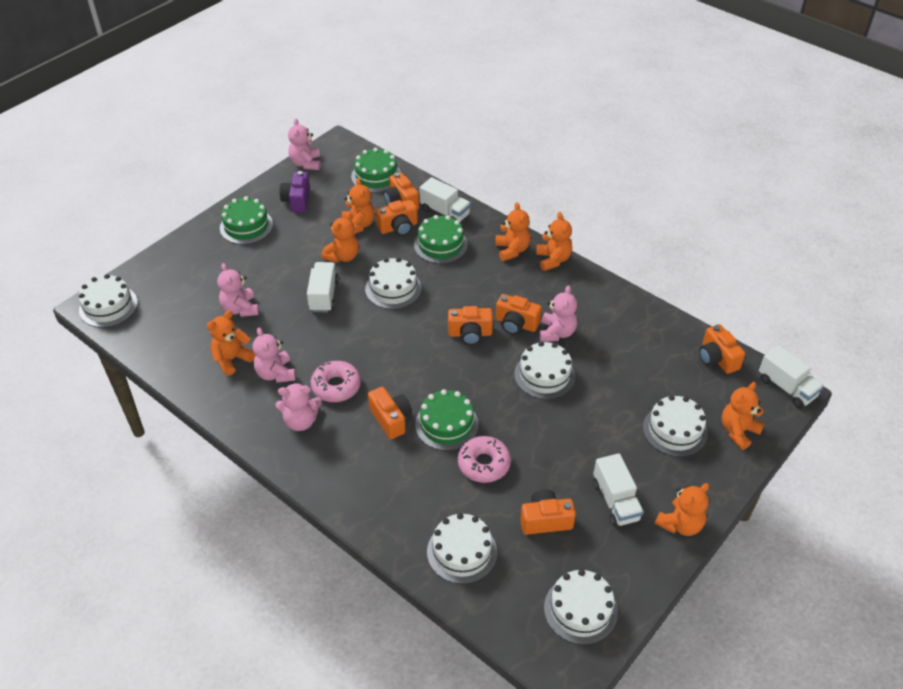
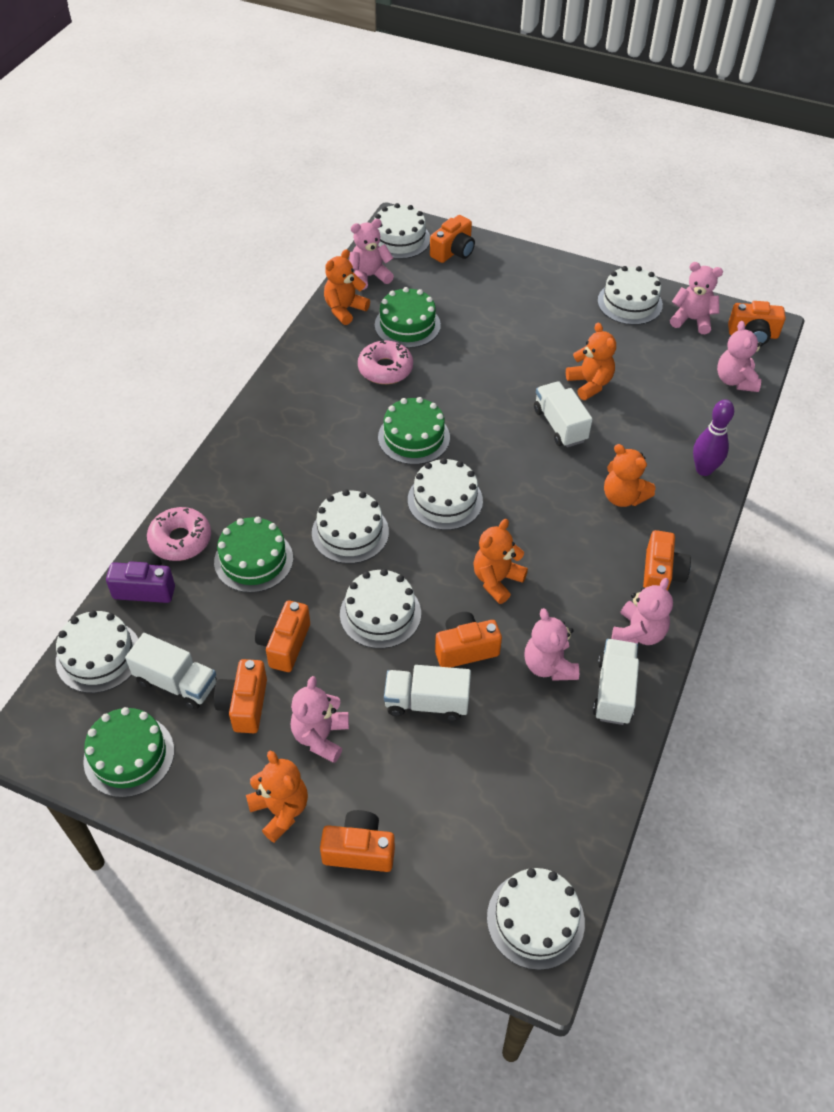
orange teddy bear: 7 -> 5
pink teddy bear: 5 -> 6
purple bowling pin: 0 -> 1
white cake: 6 -> 7

